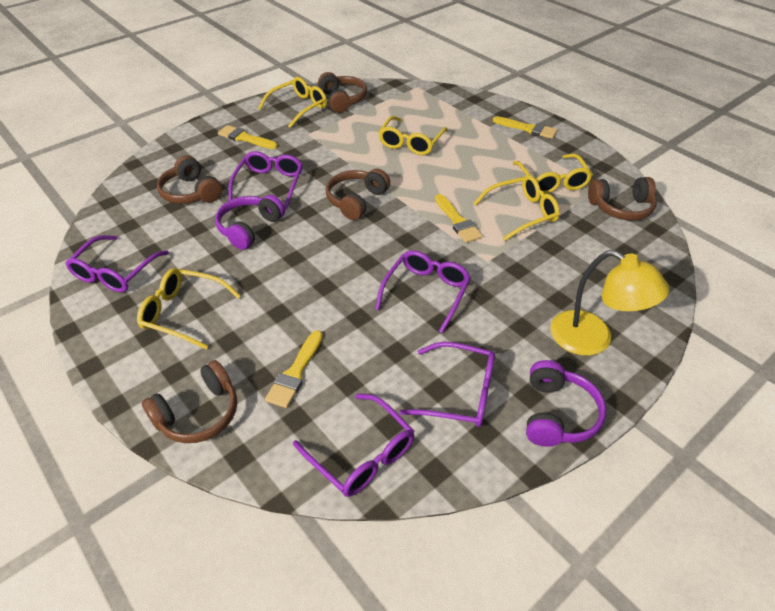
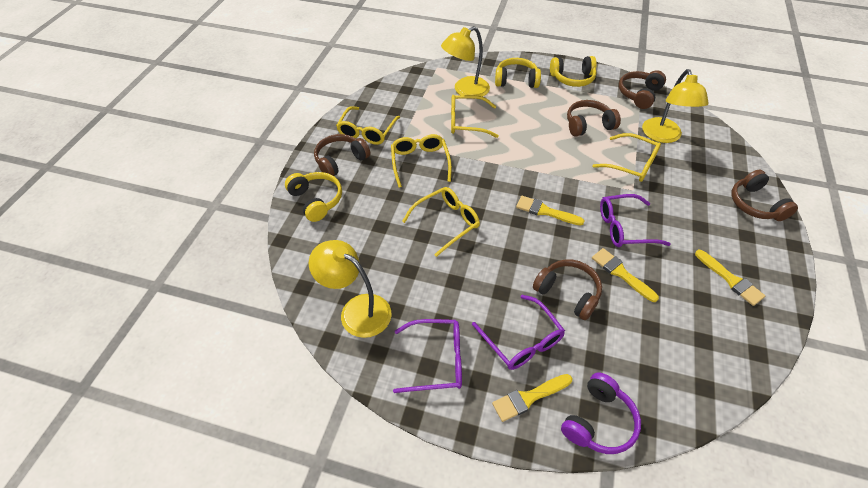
purple glasses: 5 -> 3
purple headphones: 2 -> 1
yellow headphones: 0 -> 3
yellow lamp: 1 -> 3

